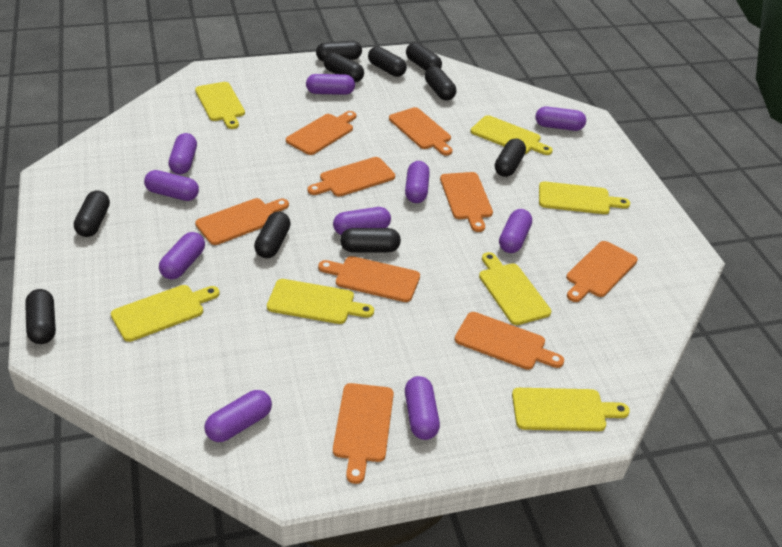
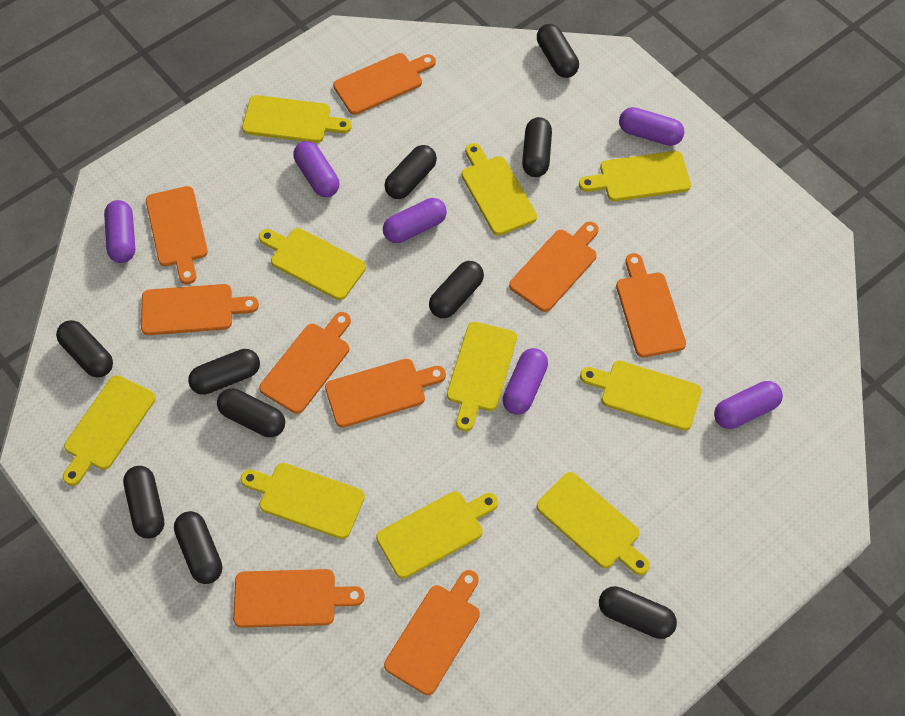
purple capsule: 10 -> 6
yellow cutting board: 7 -> 10

